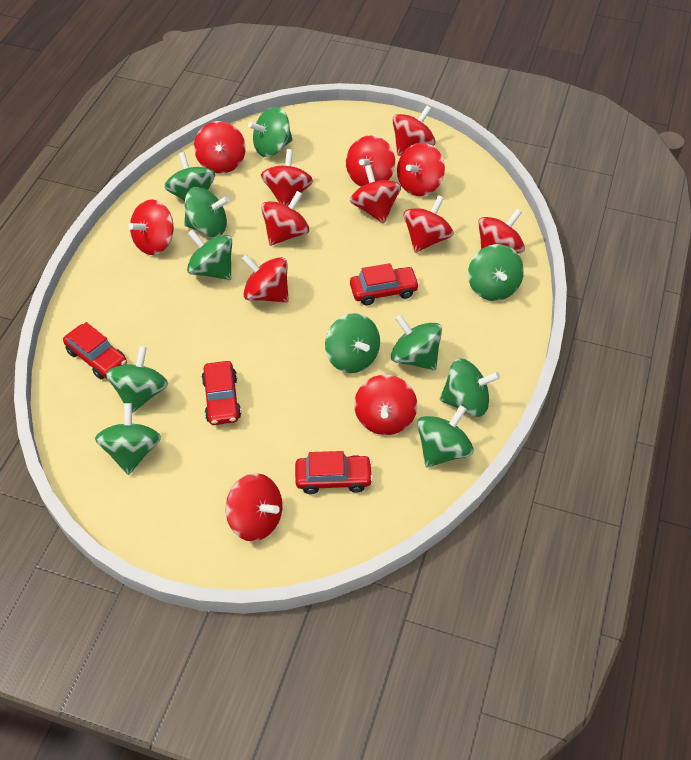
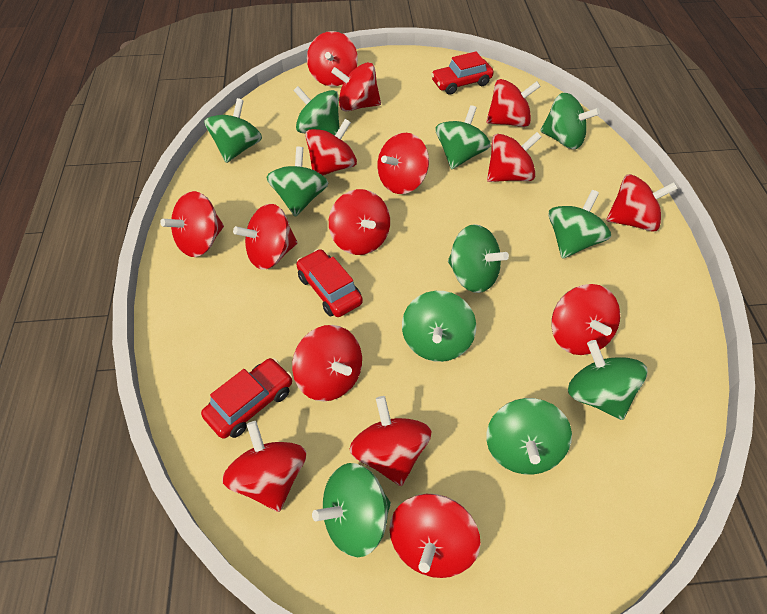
red car: 4 -> 3
red spinning top: 13 -> 15

